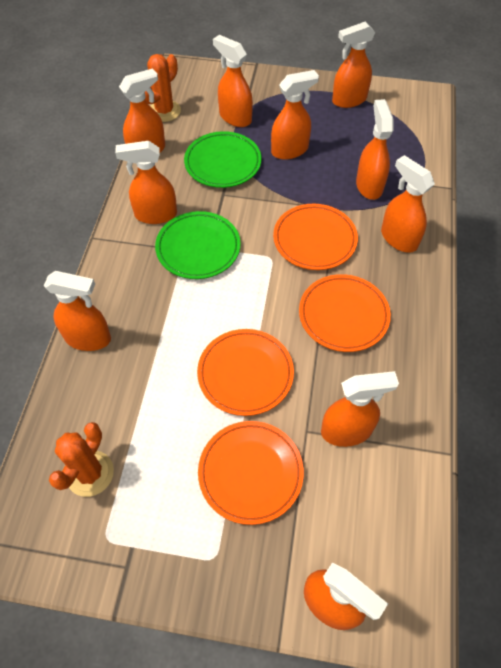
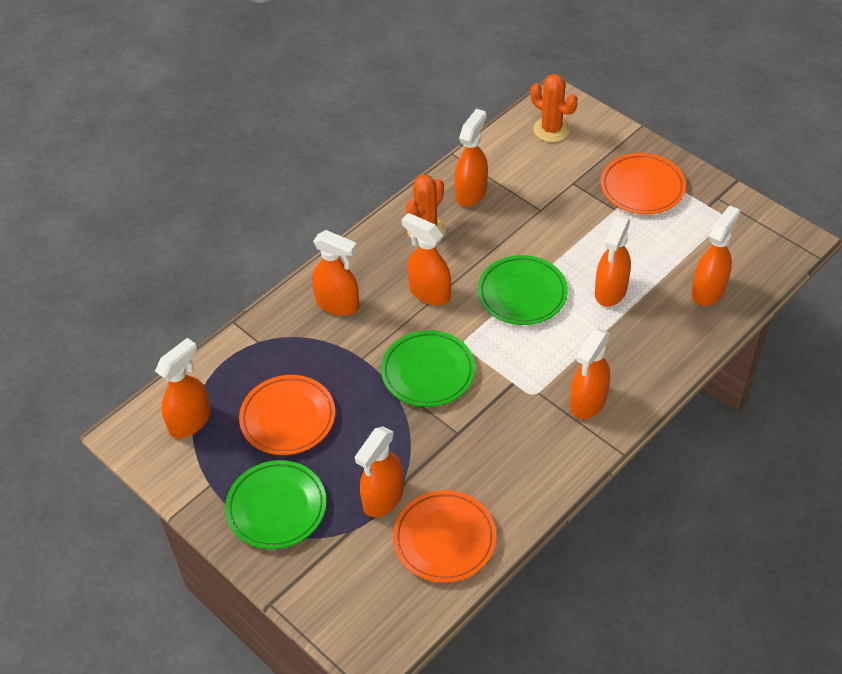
green plate: 2 -> 3
orange plate: 4 -> 3
orange spray bottle: 10 -> 8

